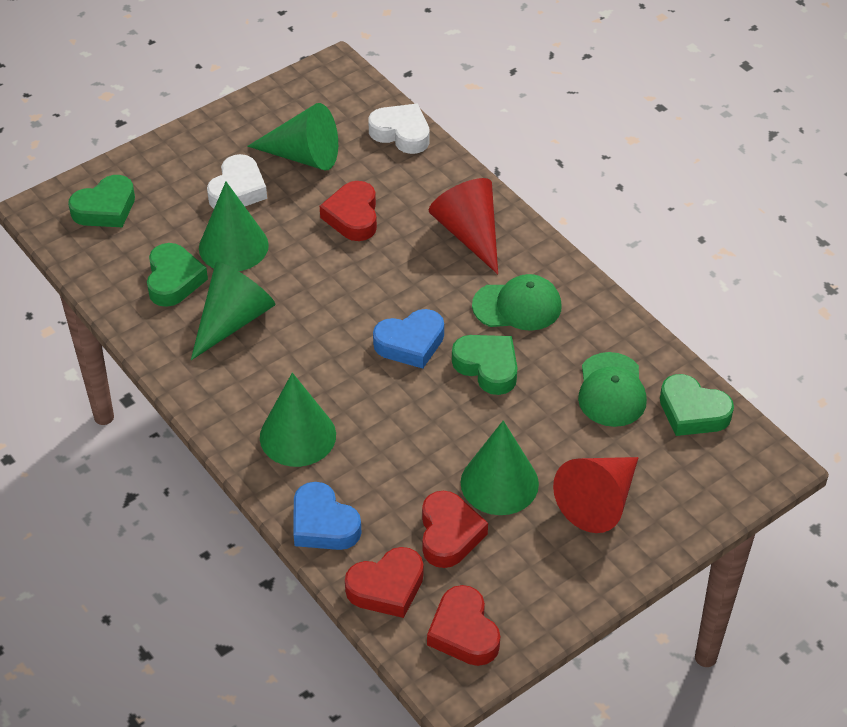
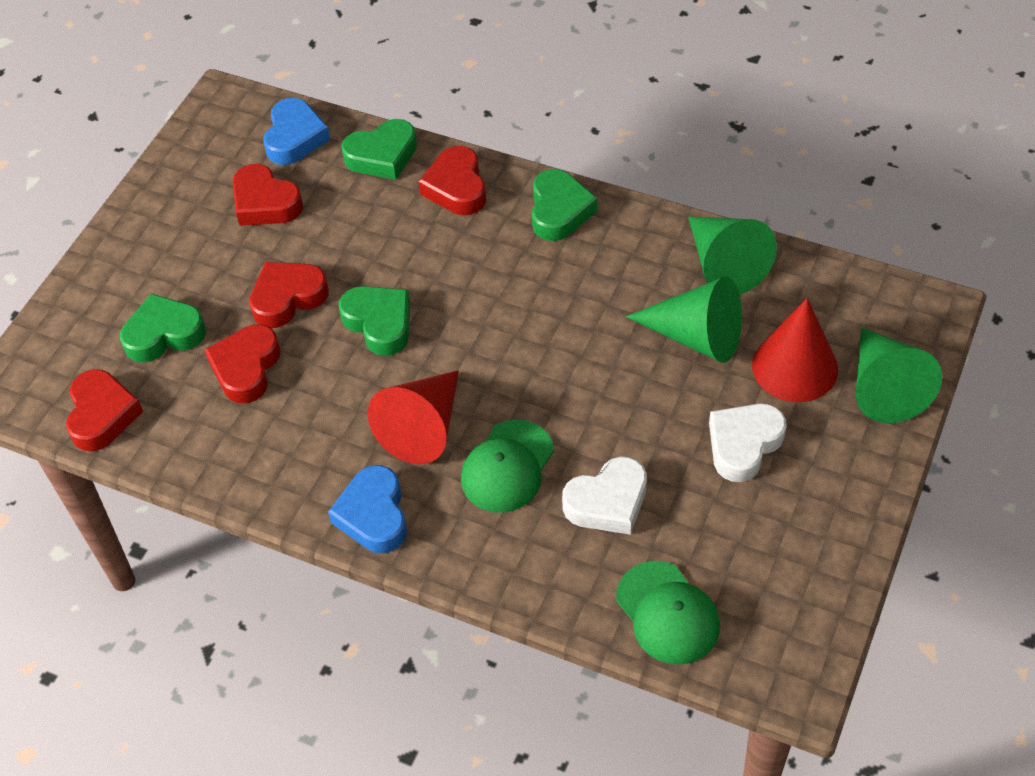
green cone: 5 -> 3
red heart: 4 -> 5

